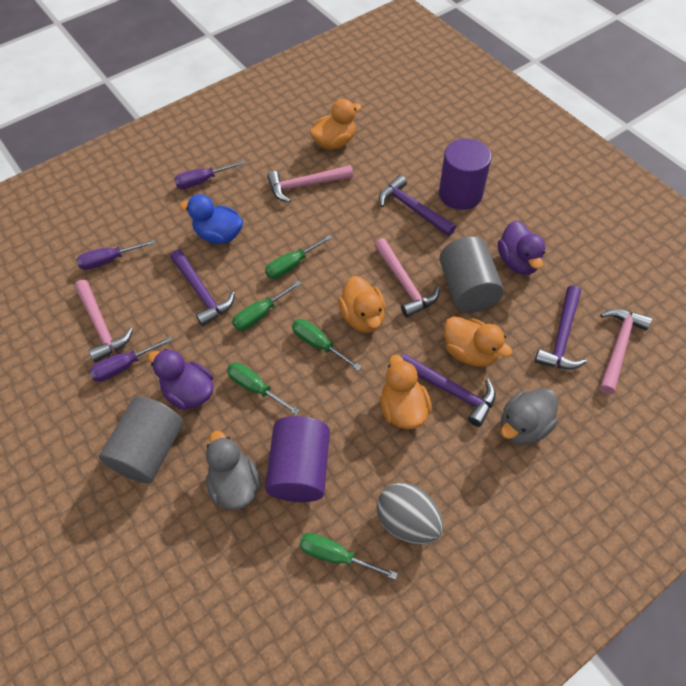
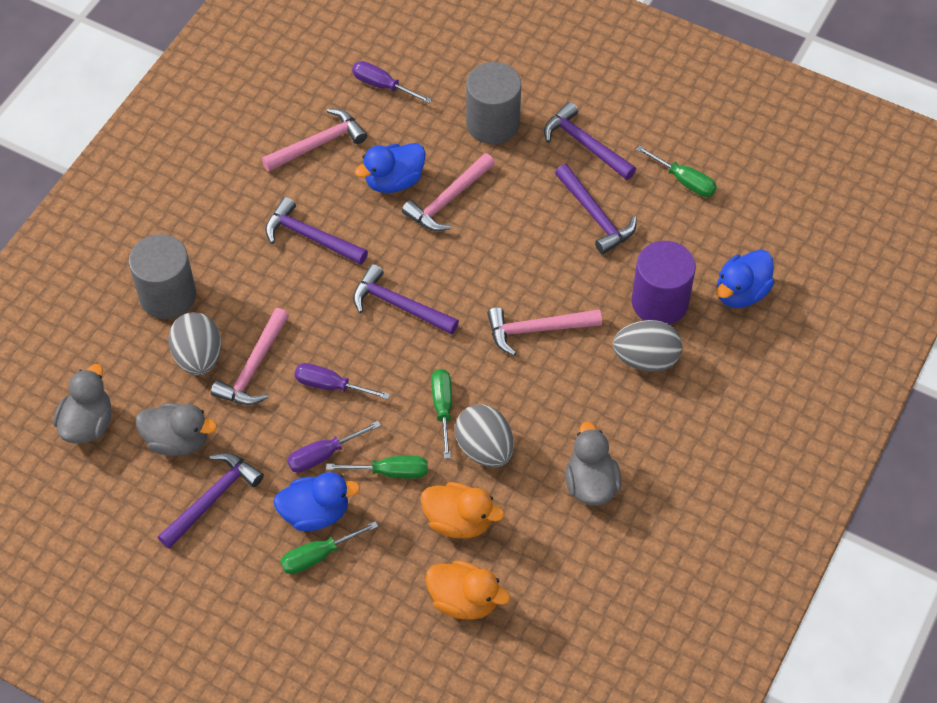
blue duck: 1 -> 3
green screwdriver: 5 -> 4
grey duck: 2 -> 3
grey egg: 1 -> 3
orange duck: 4 -> 2
purple cylinder: 2 -> 1
purple duck: 2 -> 0
purple hammer: 4 -> 5

